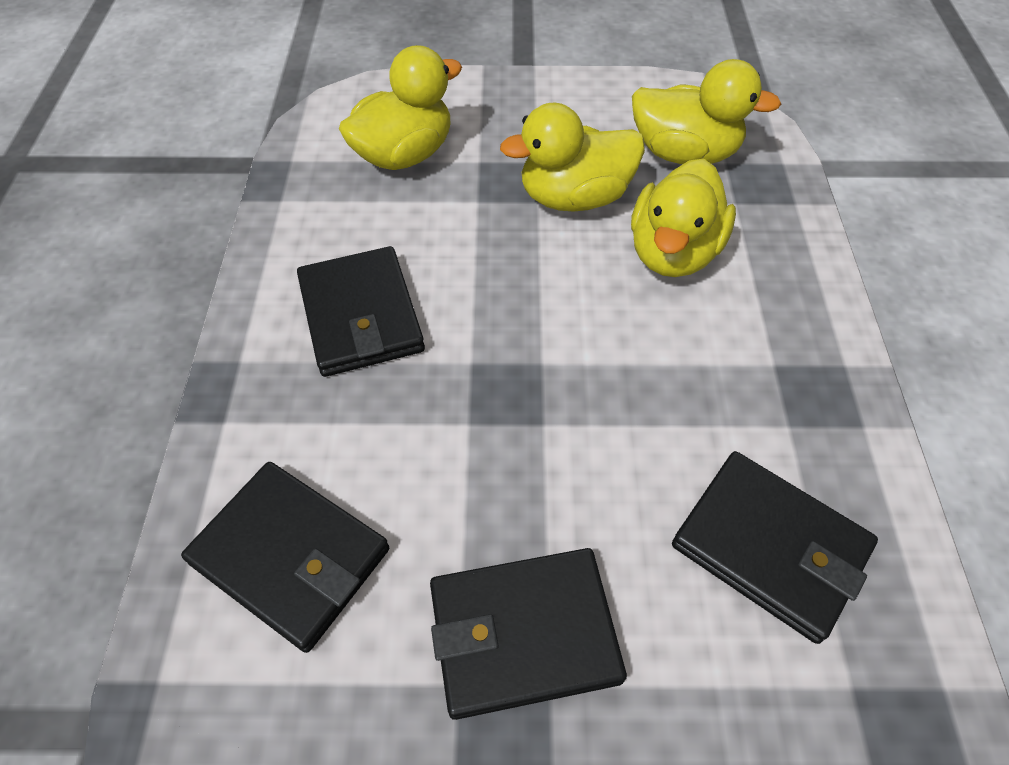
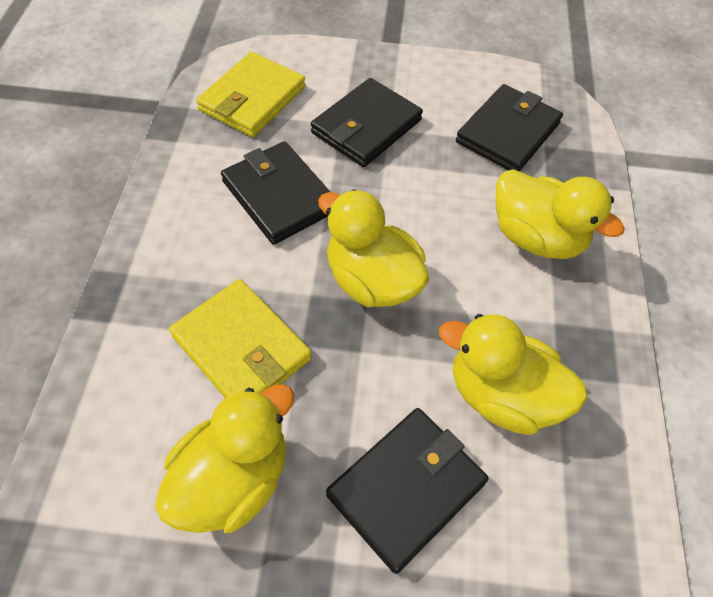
yellow wallet: 0 -> 2

